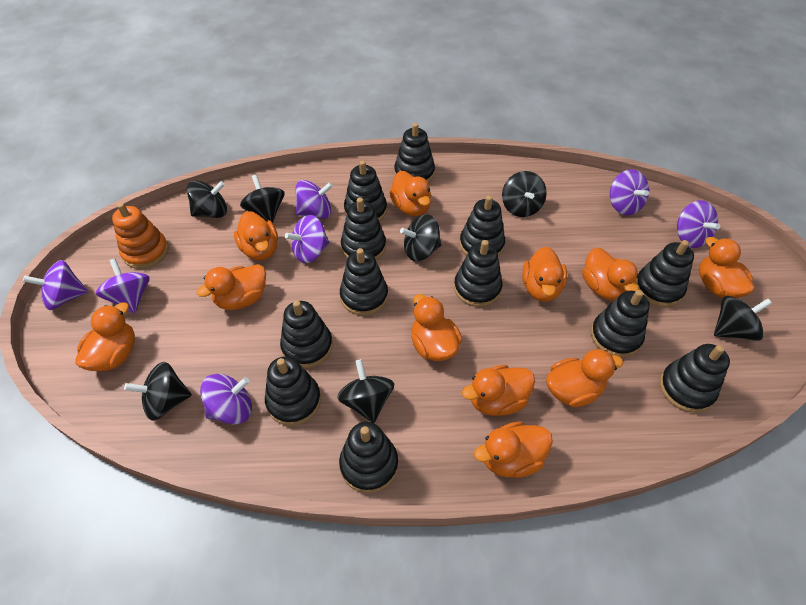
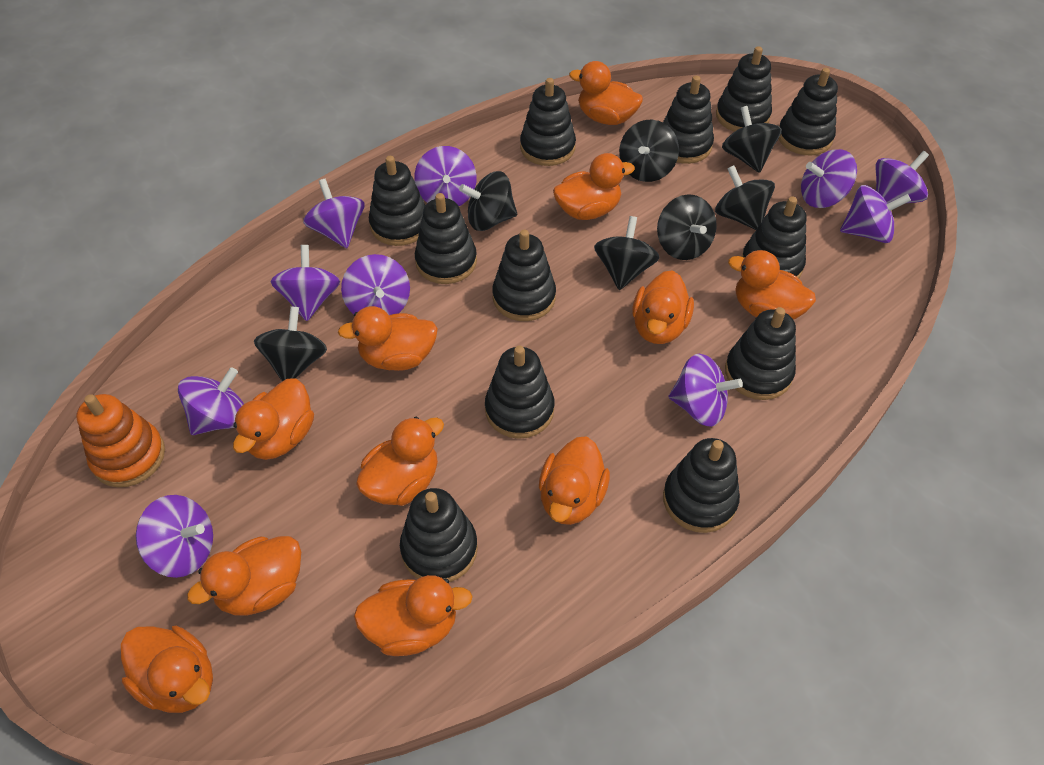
purple spinning top: 7 -> 10

